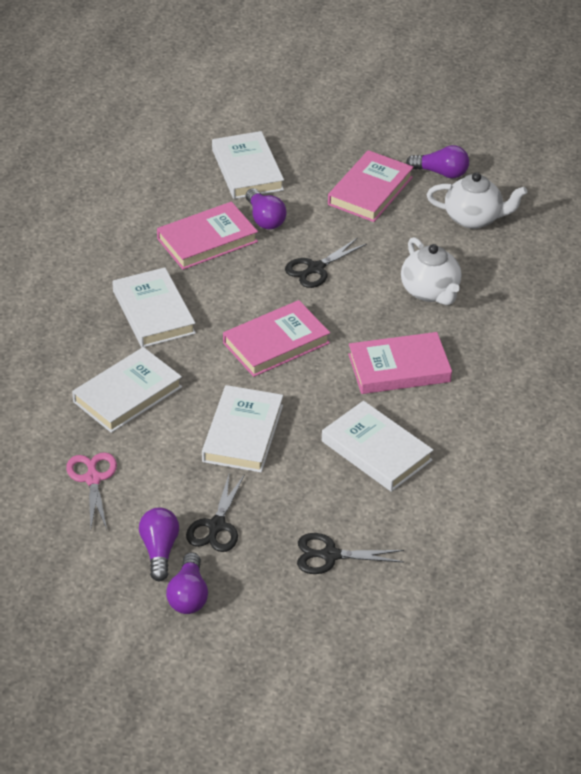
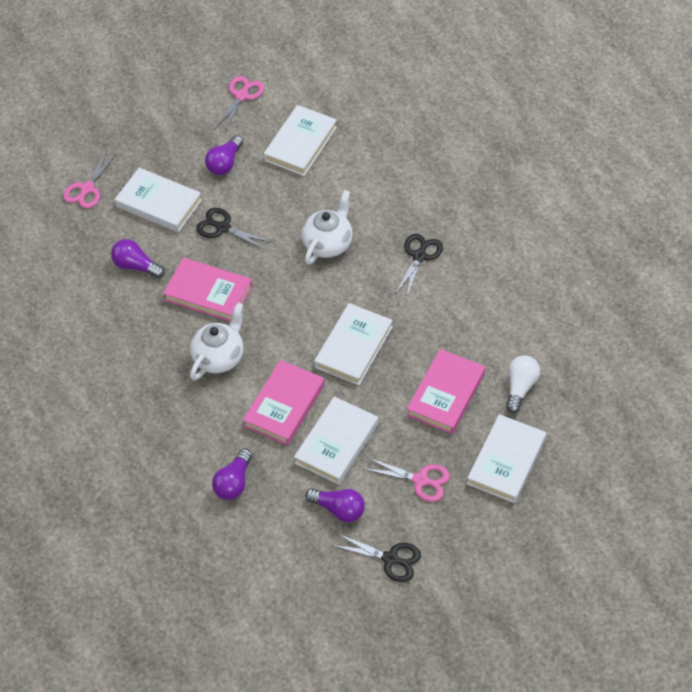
pink book: 4 -> 3
pink scissors: 1 -> 3
white light bulb: 0 -> 1

